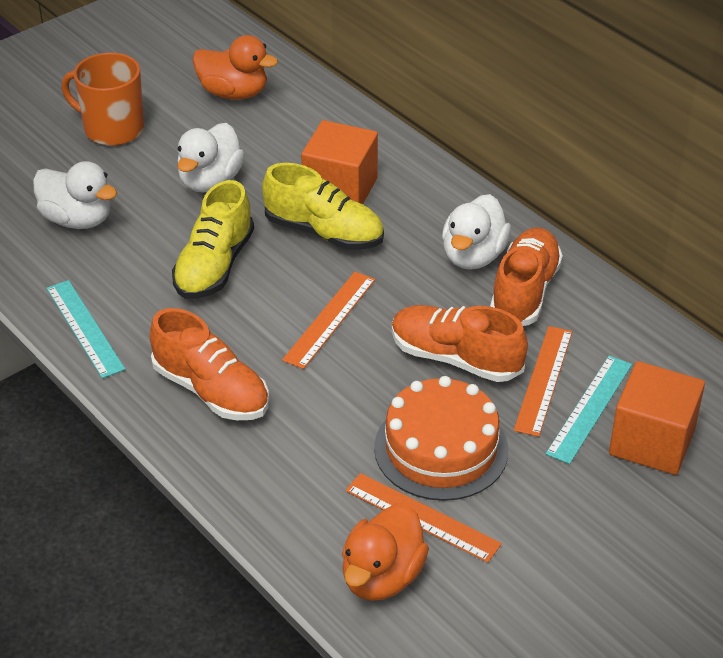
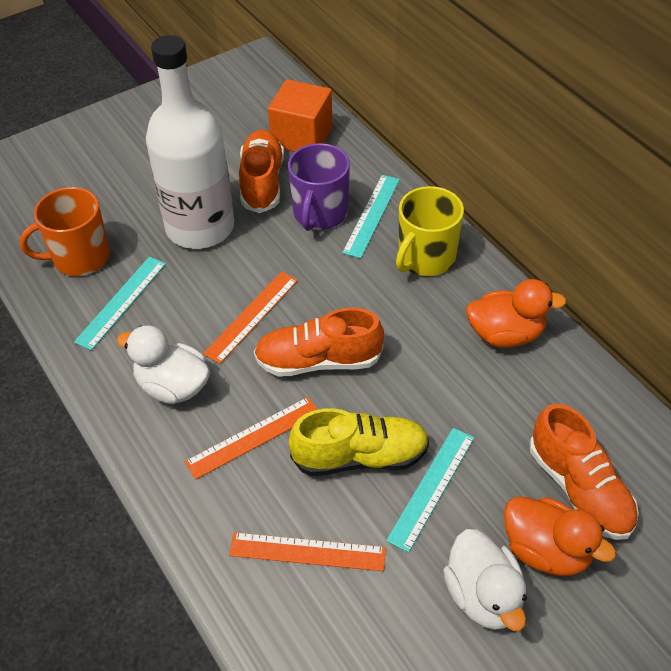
orange cake: 1 -> 0
orange cube: 2 -> 1
purple mug: 0 -> 1
turquoise ruler: 2 -> 3
white bottle: 0 -> 1
white duck: 3 -> 2
yellow mug: 0 -> 1
yellow shoe: 2 -> 1

